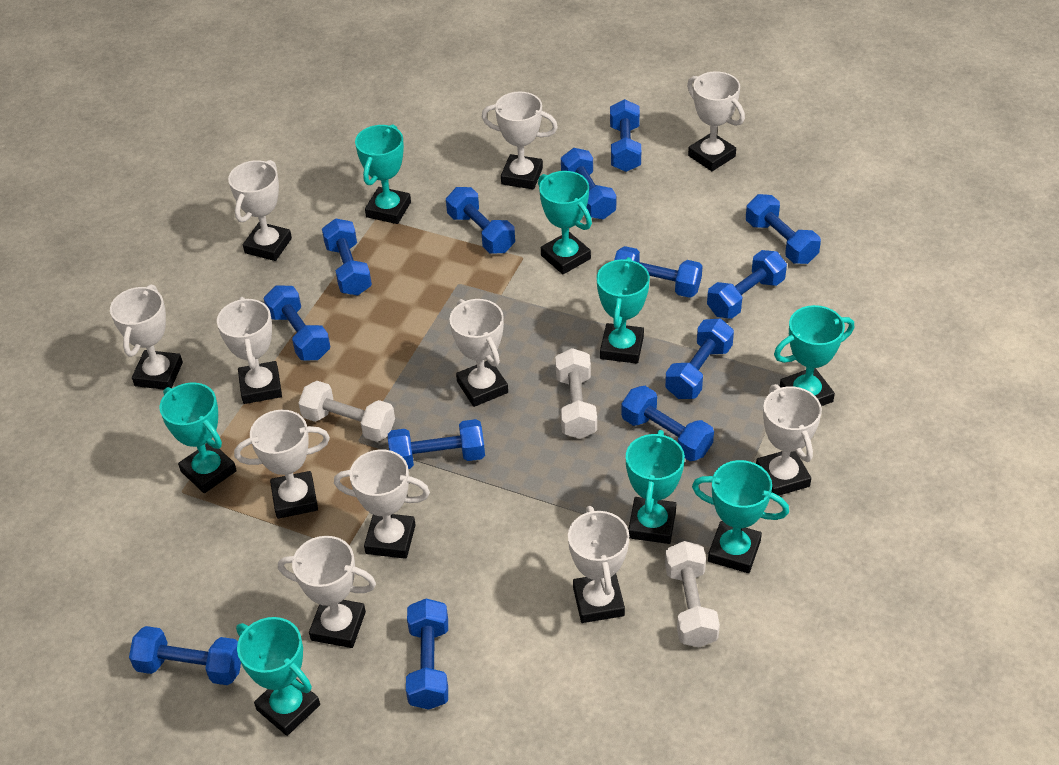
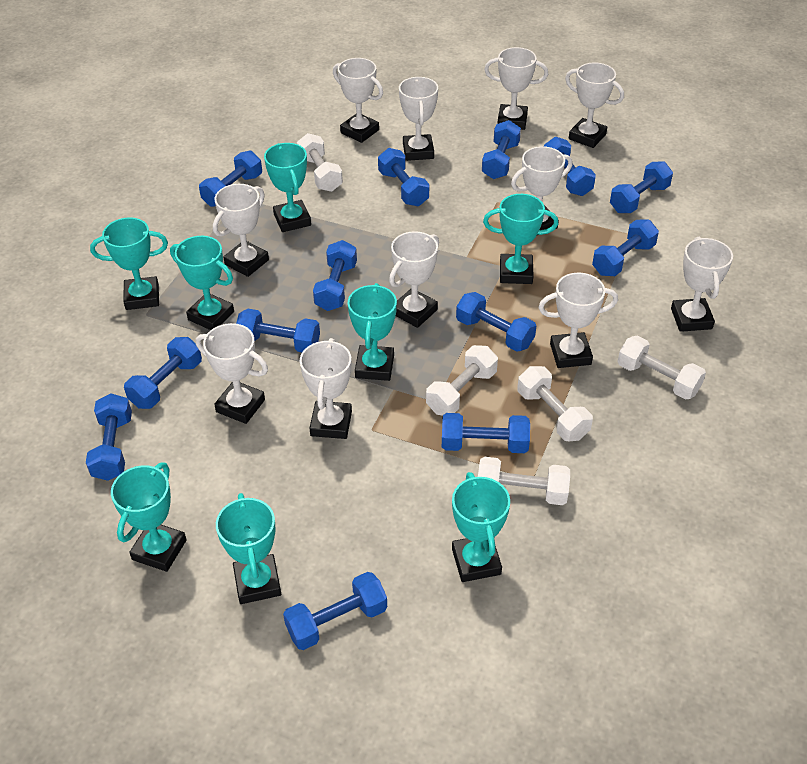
white dumbbell: 3 -> 5

